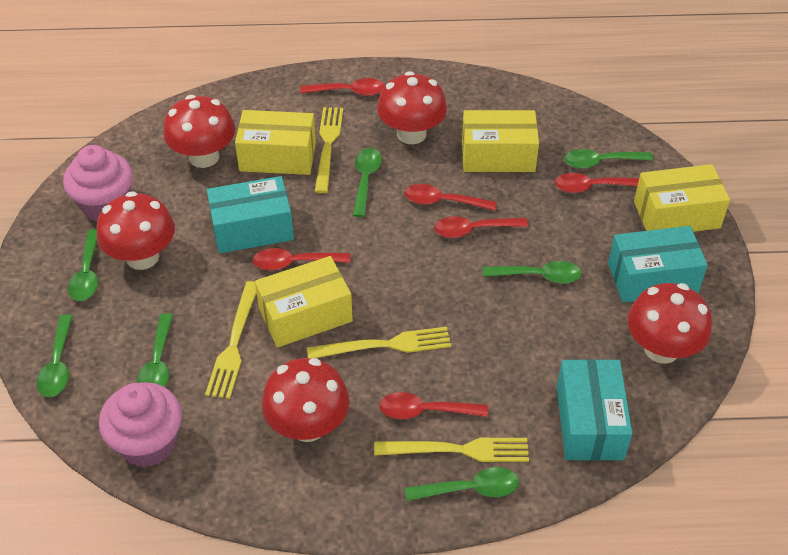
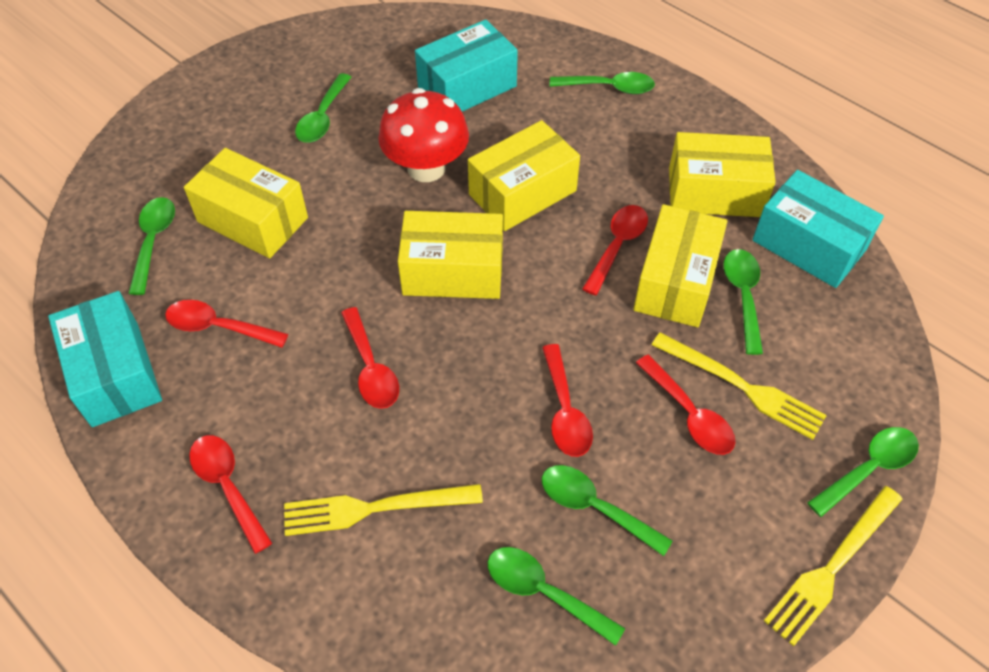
pink cupcake: 2 -> 0
red mushroom: 5 -> 1
yellow box: 4 -> 5
yellow fork: 4 -> 3

